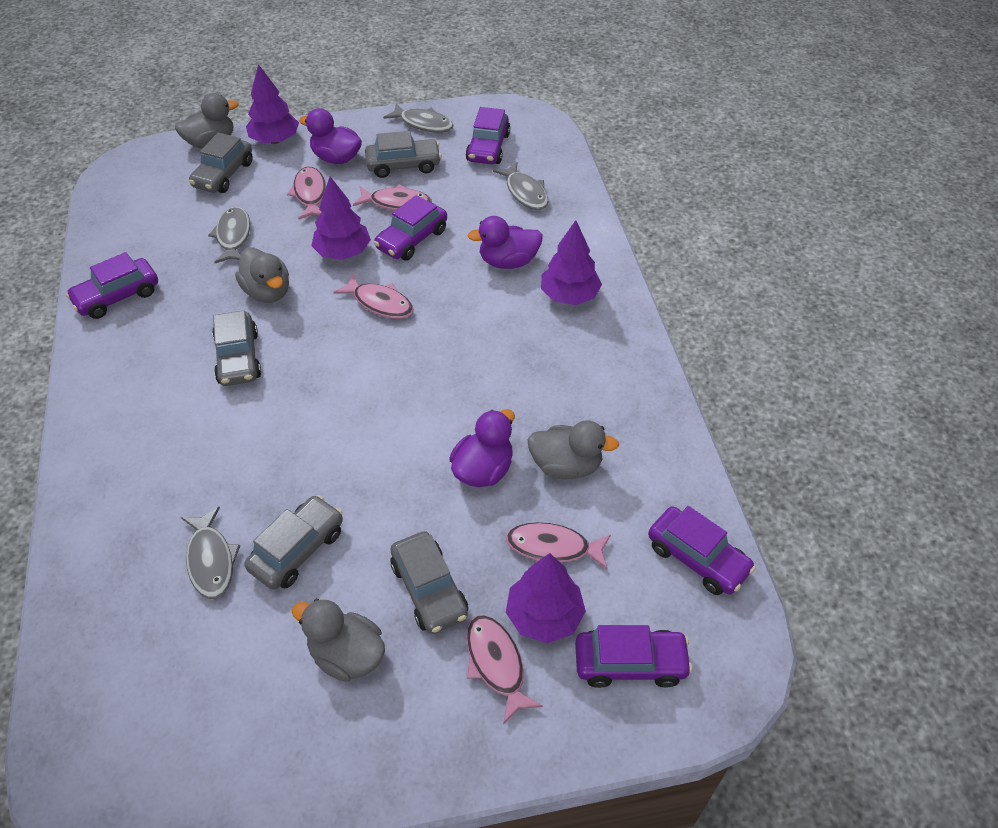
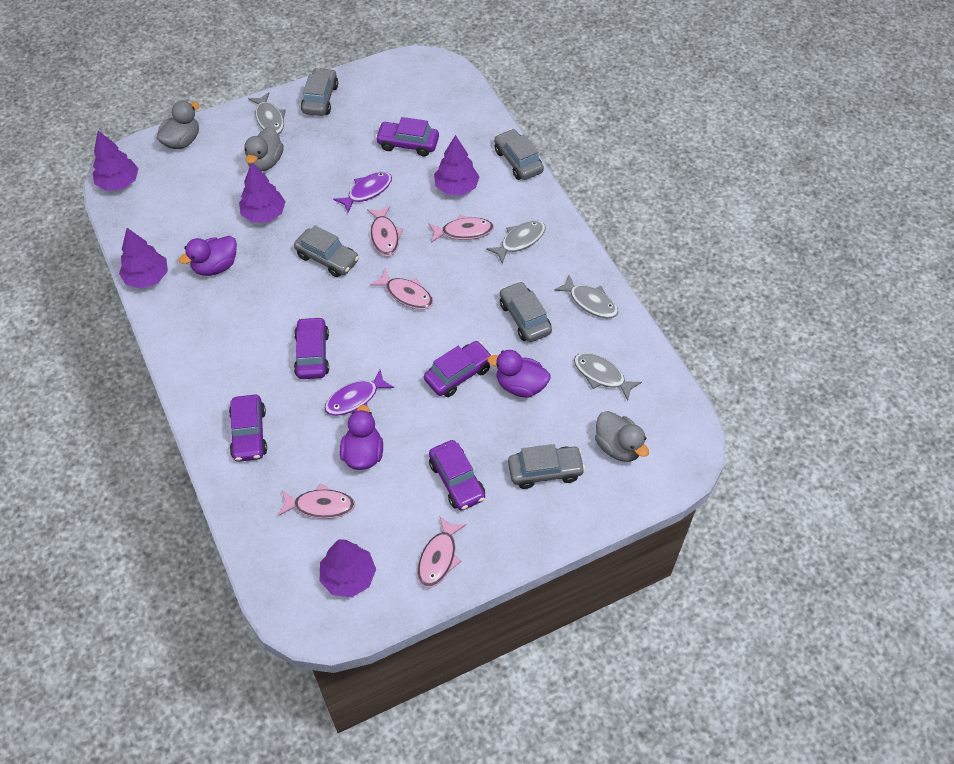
grey duck: 4 -> 3
purple fish: 0 -> 2
purple tree: 4 -> 5

